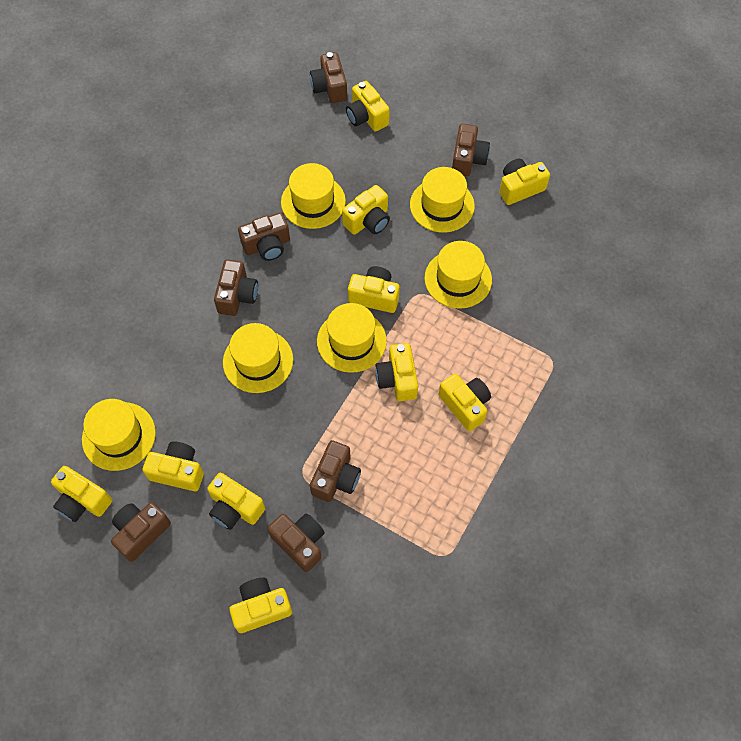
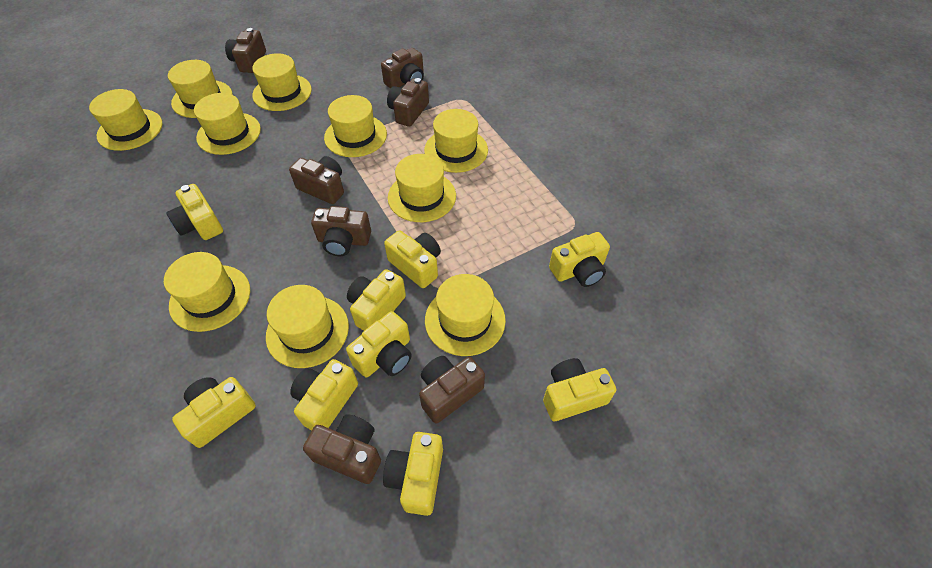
yellow camera: 10 -> 9
yellow hat: 6 -> 10

